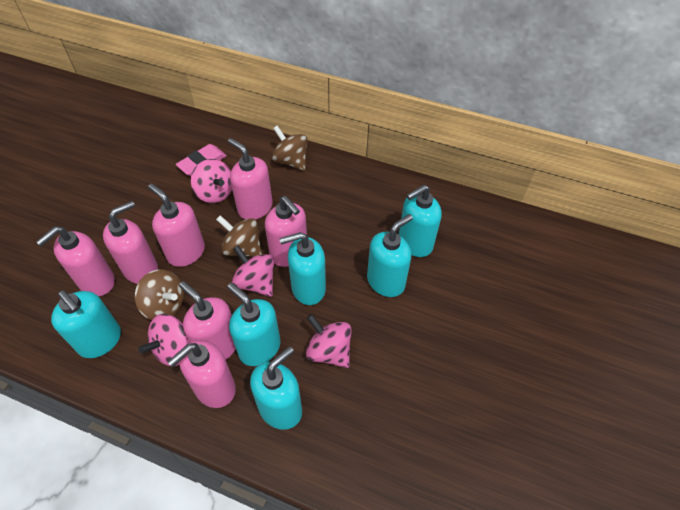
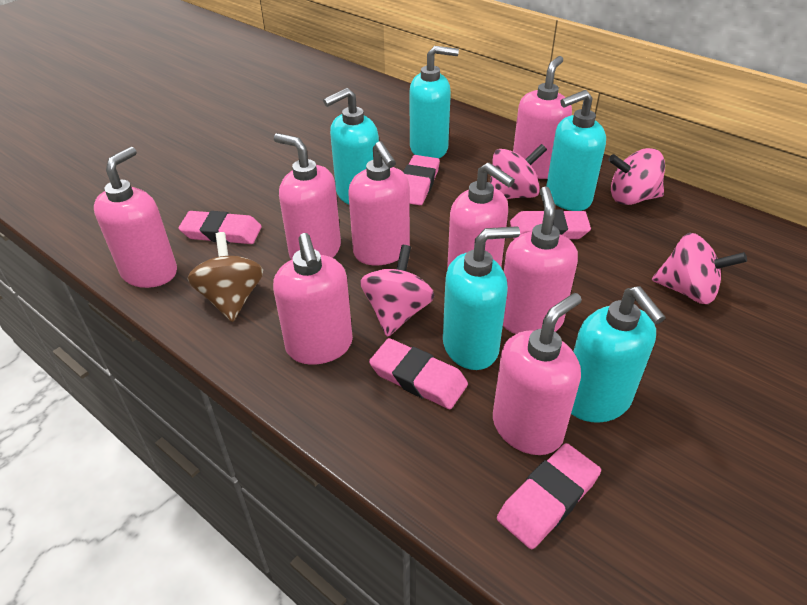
brown spinning top: 3 -> 1
pink eraser: 1 -> 5
pink soap dispenser: 7 -> 8
turquoise soap dispenser: 6 -> 5

